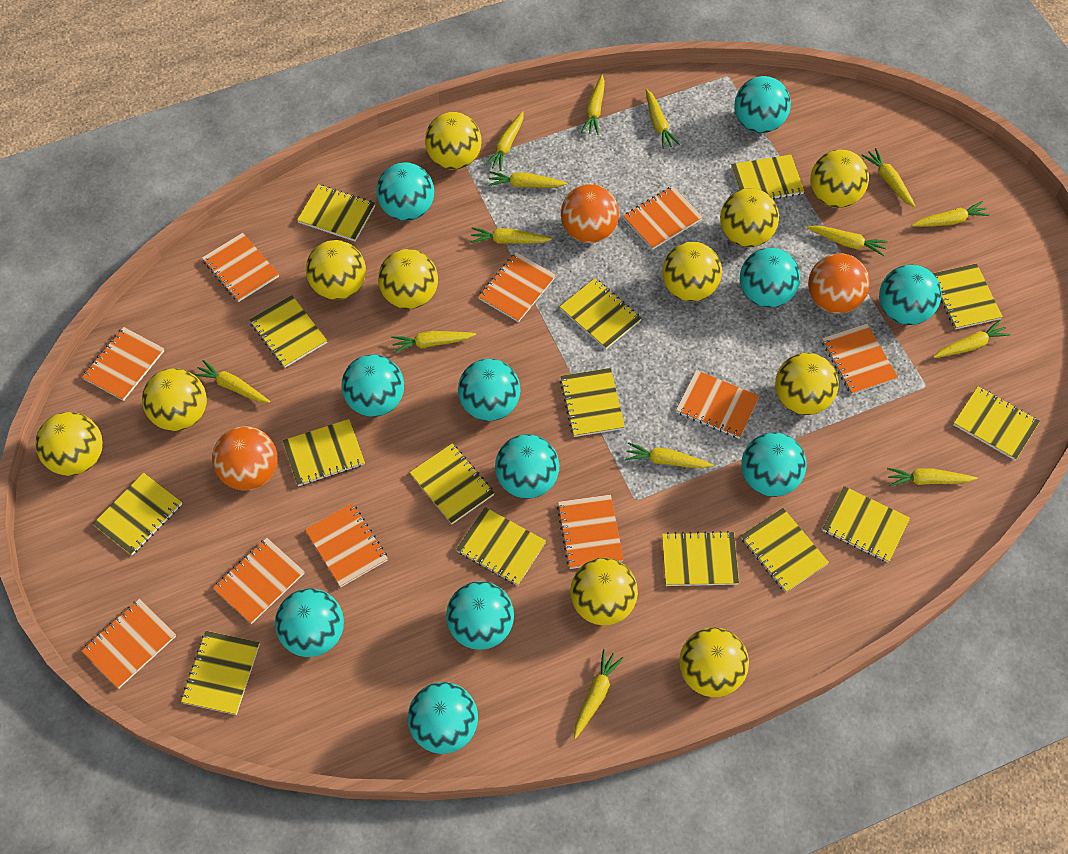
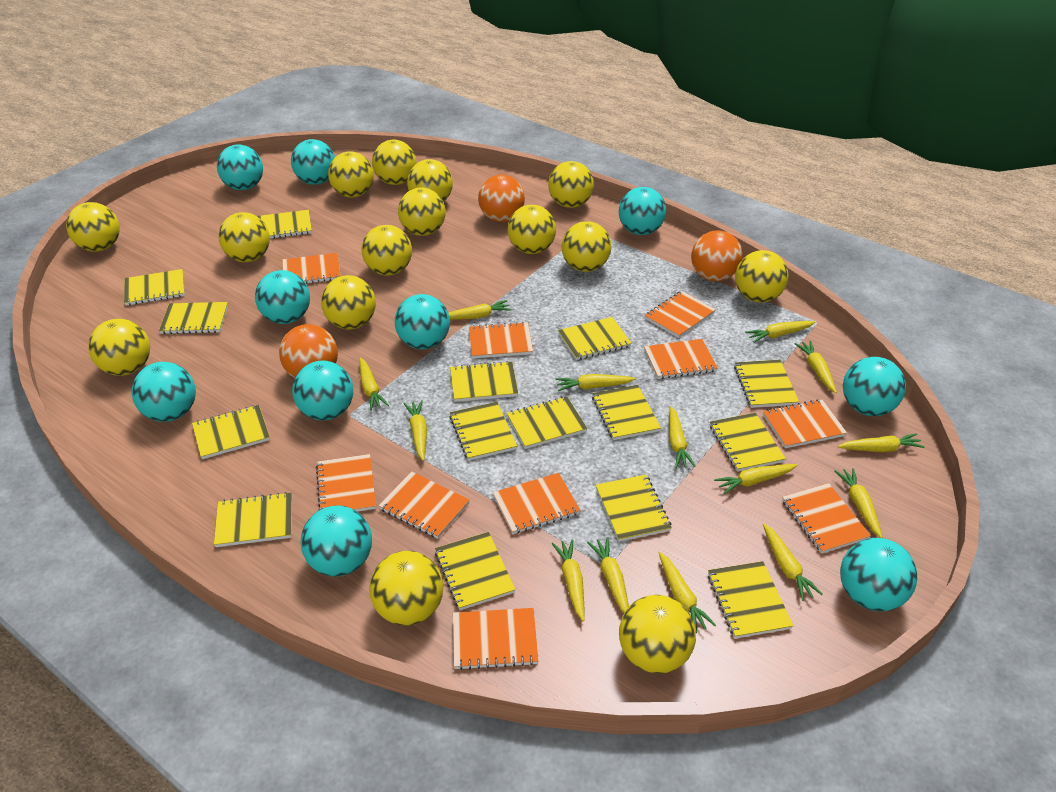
turquoise ball: 11 -> 10
yellow ball: 11 -> 15

